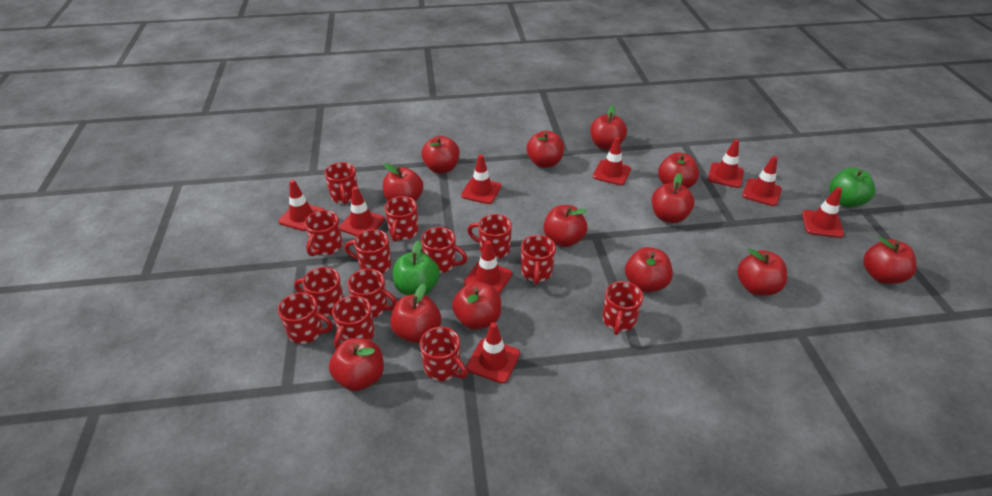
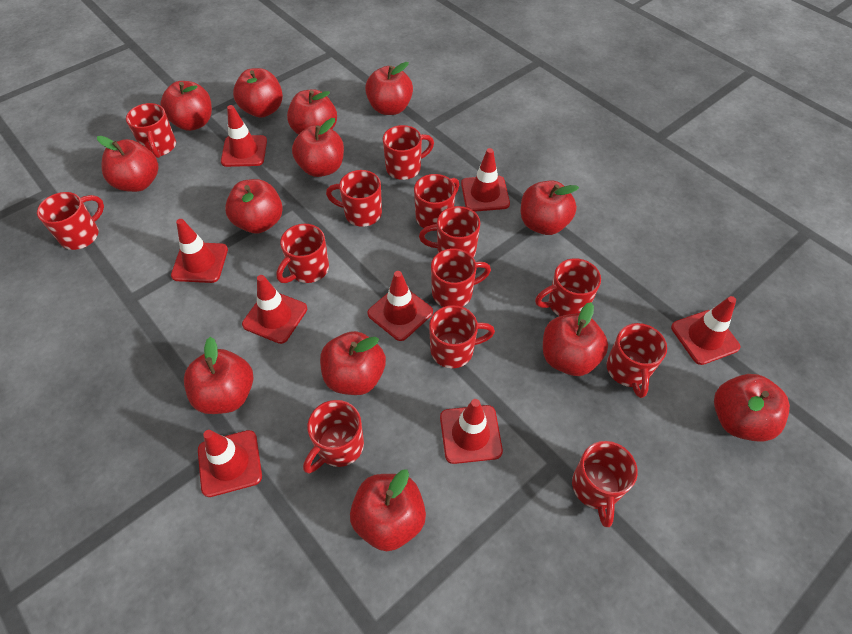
green apple: 2 -> 0
red traffic cone: 9 -> 8

